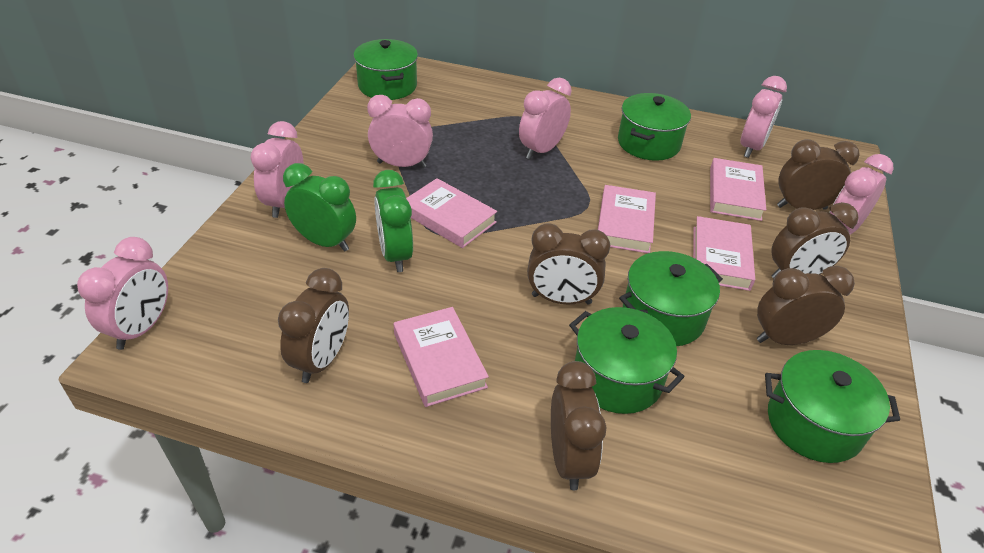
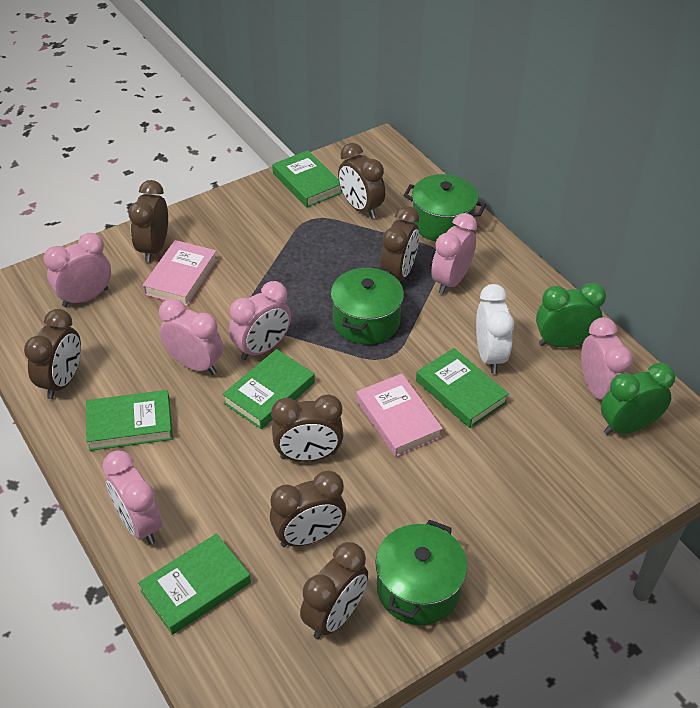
brown clock: 6 -> 7
green book: 0 -> 5
green pot: 5 -> 3
pink book: 5 -> 2
white clock: 0 -> 1

